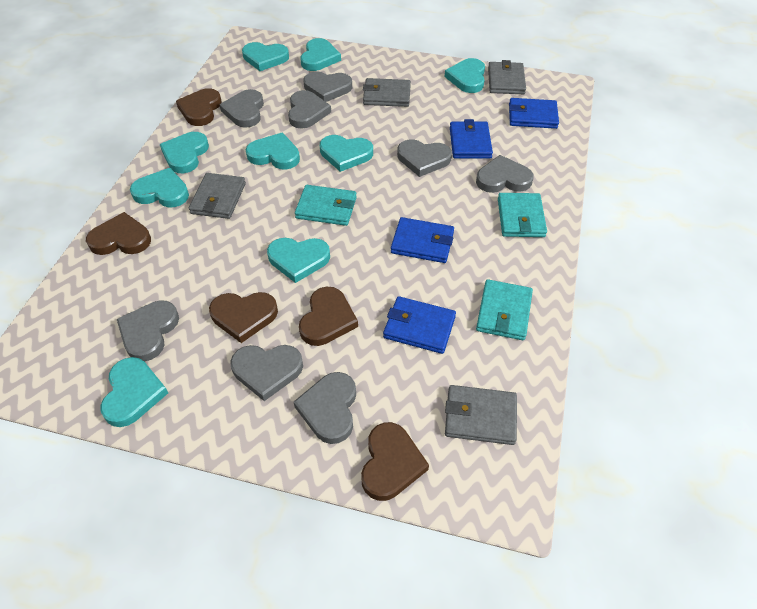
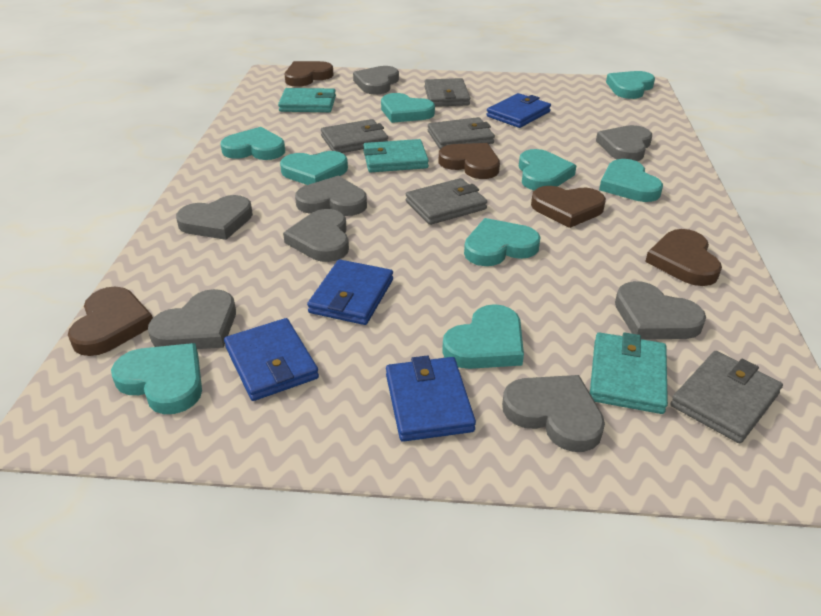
grey wallet: 4 -> 5

